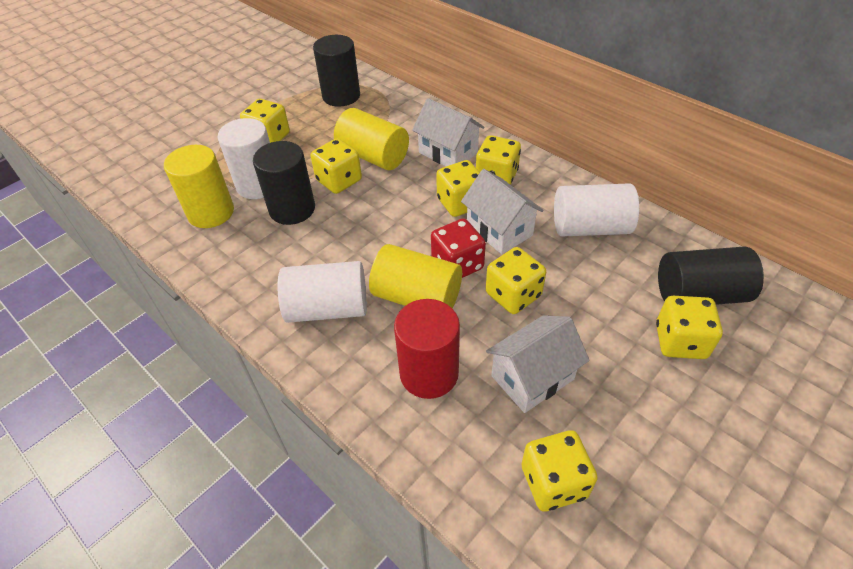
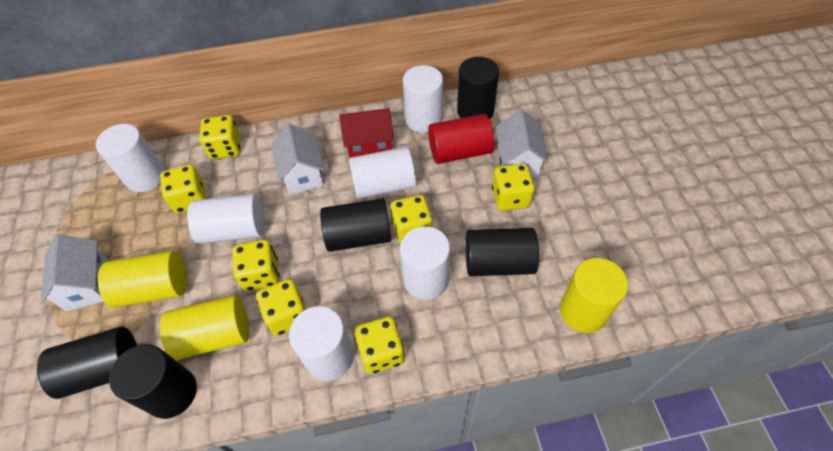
black cylinder: 3 -> 5
red dice: 1 -> 0
red house: 0 -> 1
white cylinder: 3 -> 6

